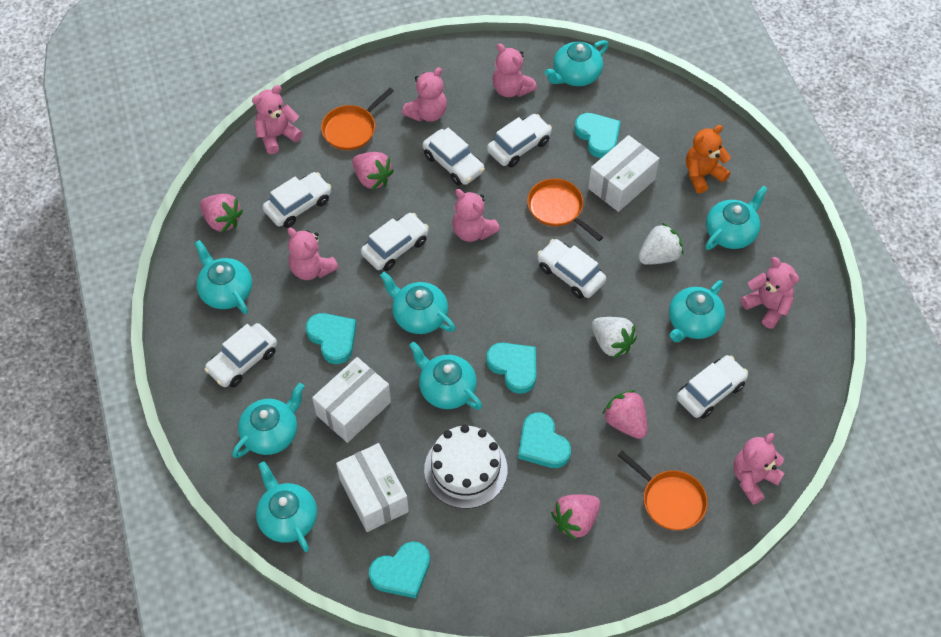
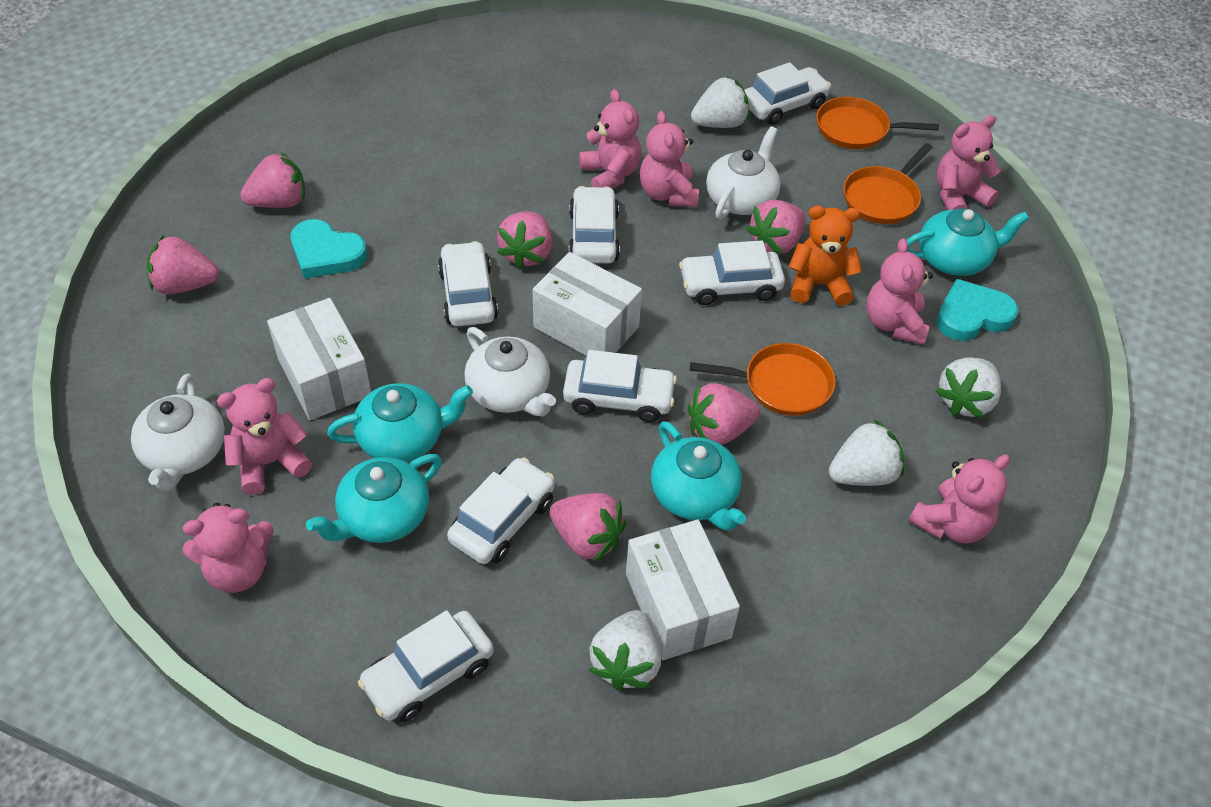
pink strawberry: 4 -> 6
turquoise heart: 5 -> 2
turquoise teapot: 8 -> 4
white cake: 1 -> 0
white strawberry: 2 -> 4
white teapot: 0 -> 3

